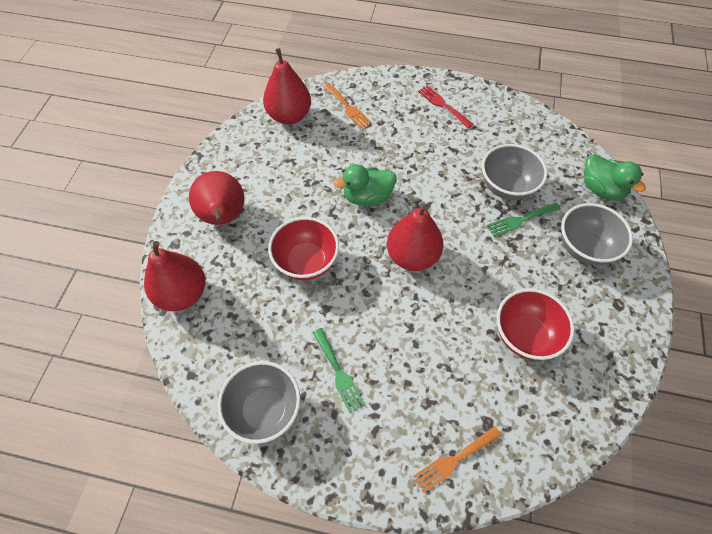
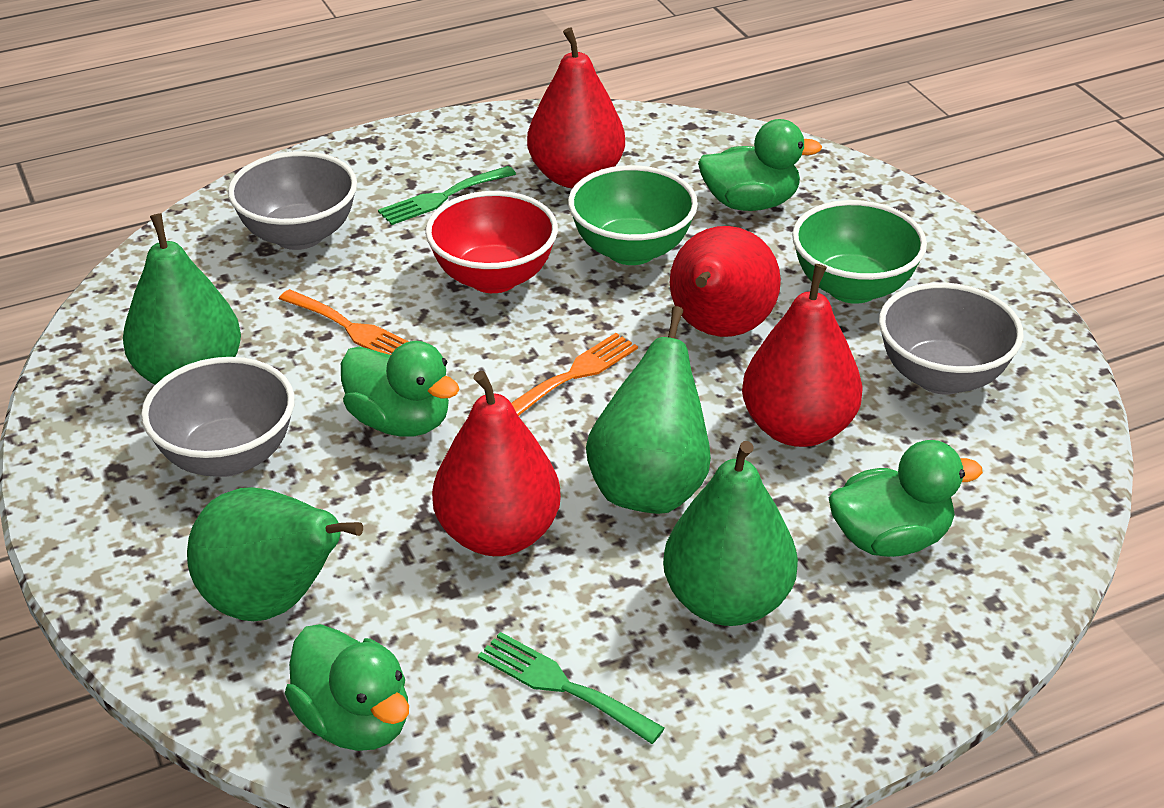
green bowl: 0 -> 2
green duck: 2 -> 4
green pear: 0 -> 4
red bowl: 2 -> 1
red fork: 1 -> 0

